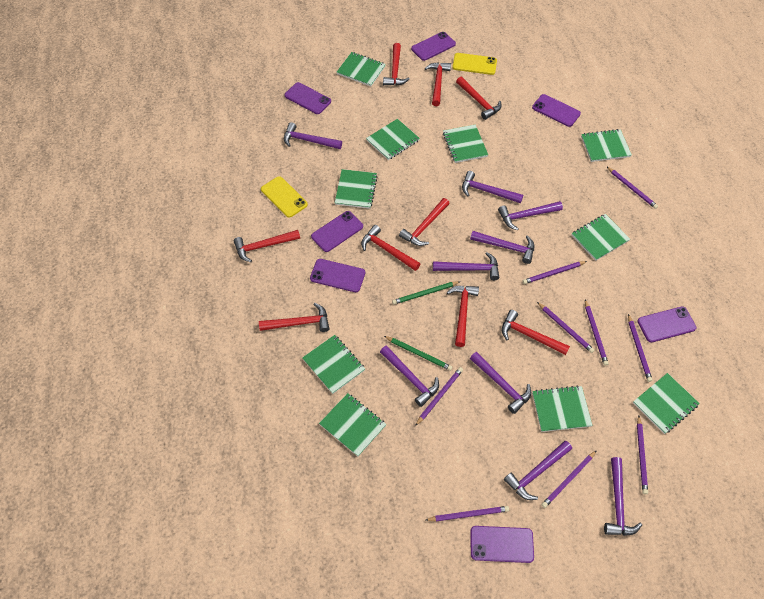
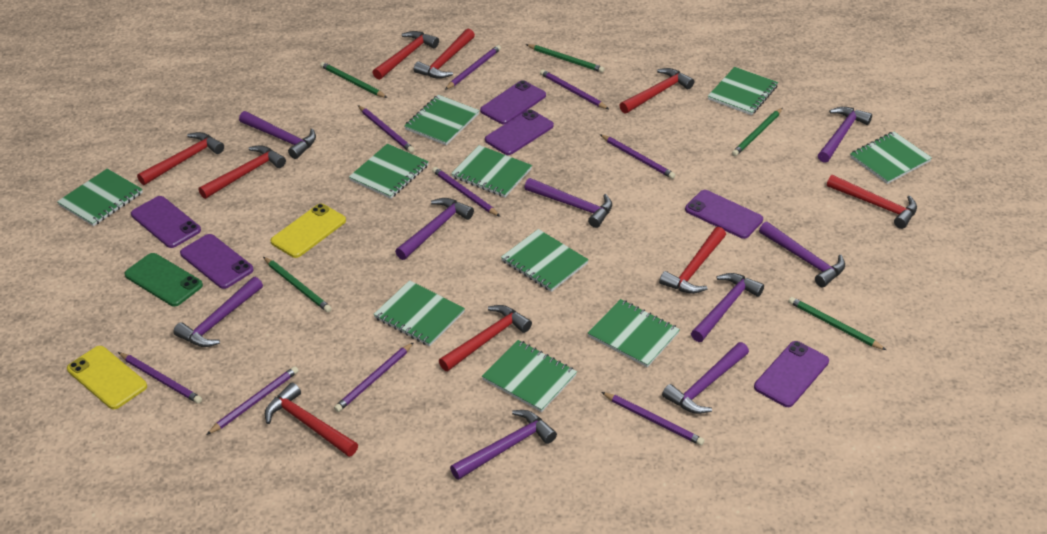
green pencil: 2 -> 5
green phone: 0 -> 1
purple phone: 7 -> 6

